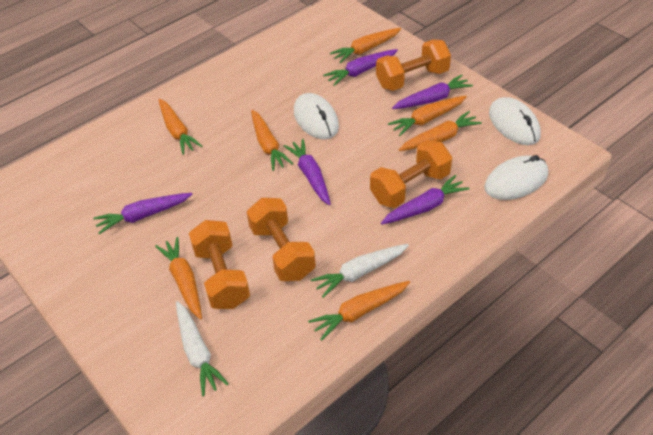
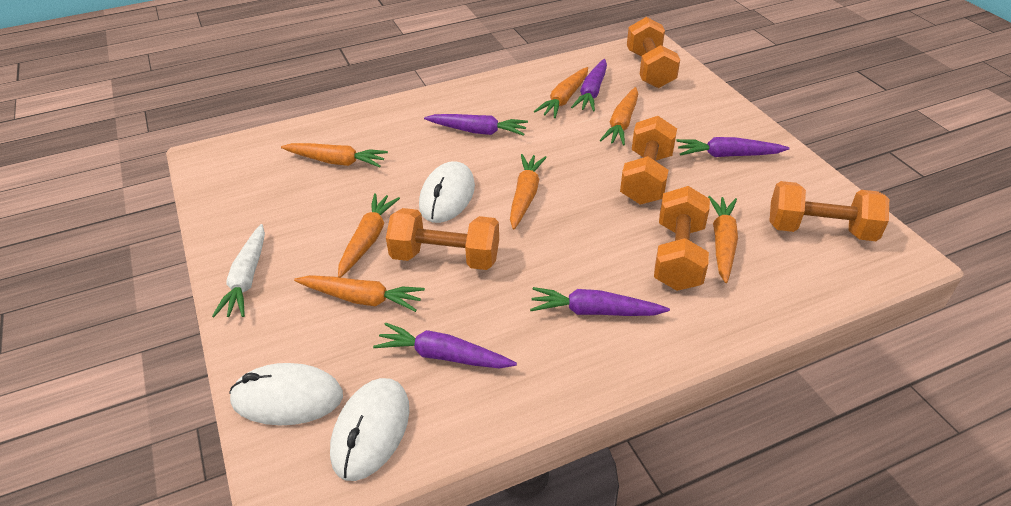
orange dumbbell: 4 -> 5
white carrot: 2 -> 1

